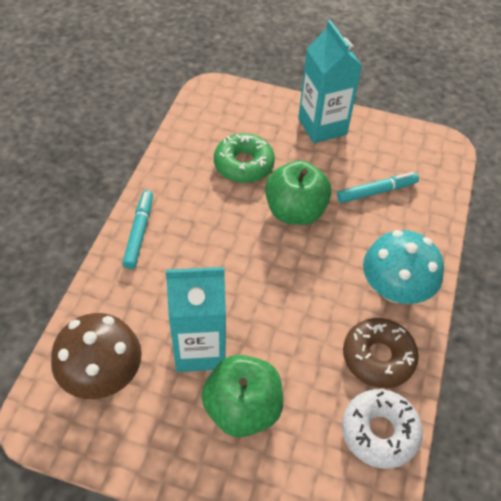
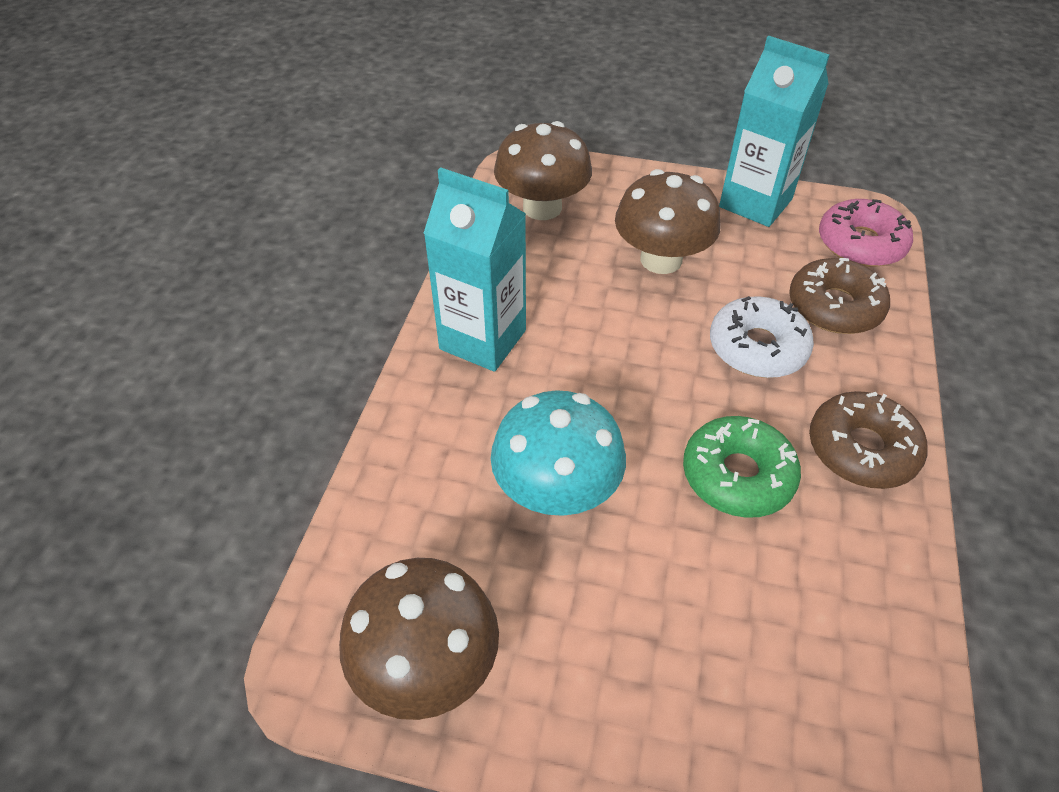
brown donut: 1 -> 2
brown mushroom: 1 -> 3
green apple: 2 -> 0
pink donut: 0 -> 1
turquoise marker: 2 -> 0

